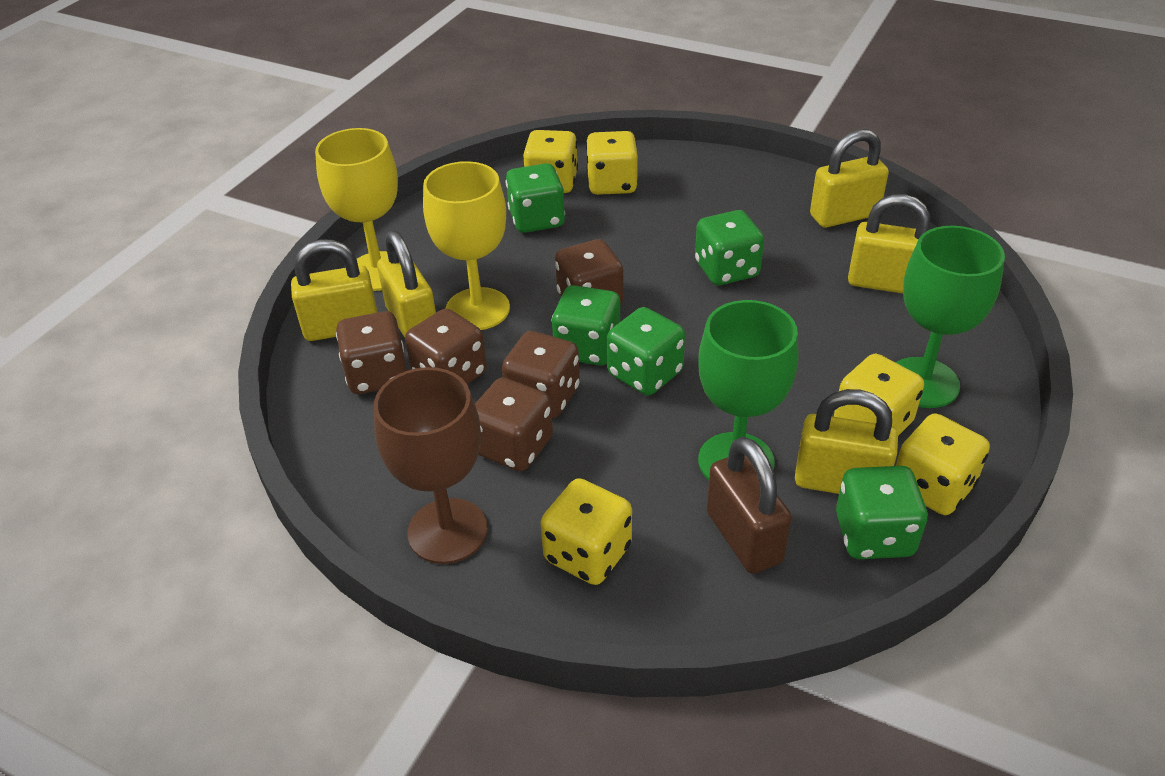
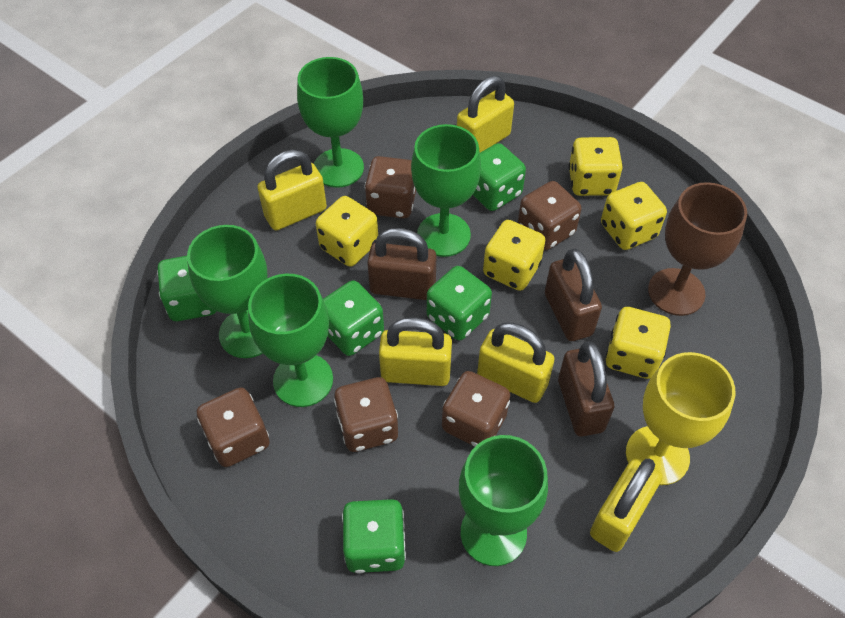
brown padlock: 1 -> 3
green goblet: 2 -> 5
yellow goblet: 2 -> 1

